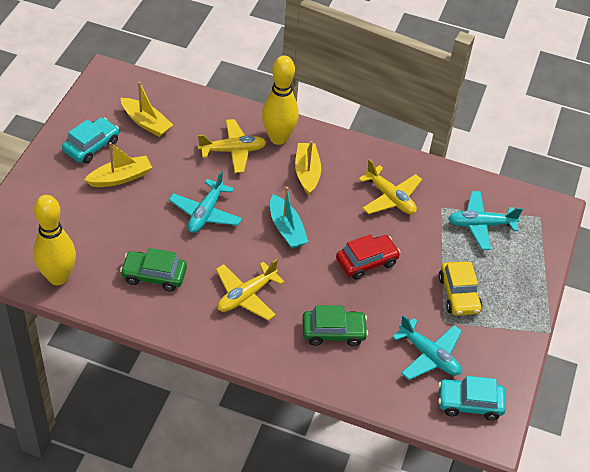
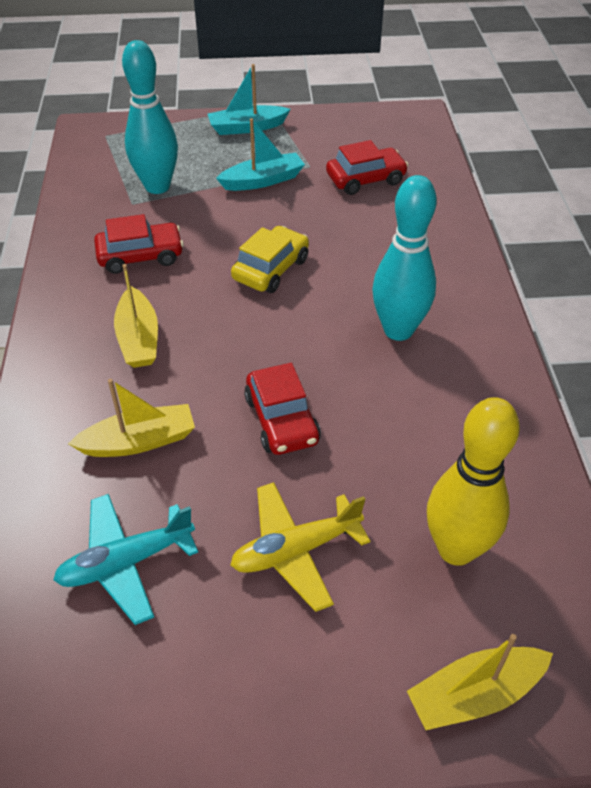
green car: 2 -> 0
red car: 1 -> 3
turquoise boat: 1 -> 2
turquoise bowling pin: 0 -> 2
turquoise car: 2 -> 0
turquoise plane: 3 -> 1
yellow bowling pin: 2 -> 1
yellow plane: 3 -> 1

